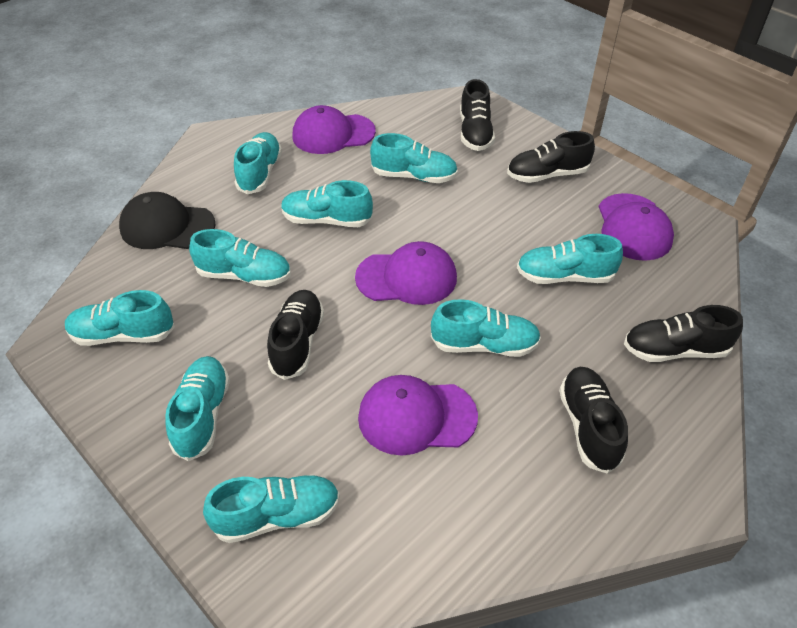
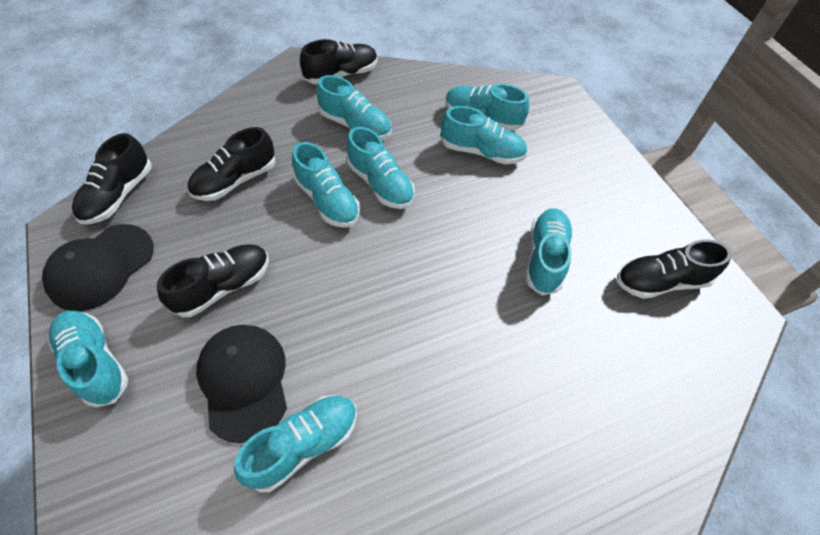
black cap: 1 -> 2
purple cap: 4 -> 0
turquoise shoe: 9 -> 8

